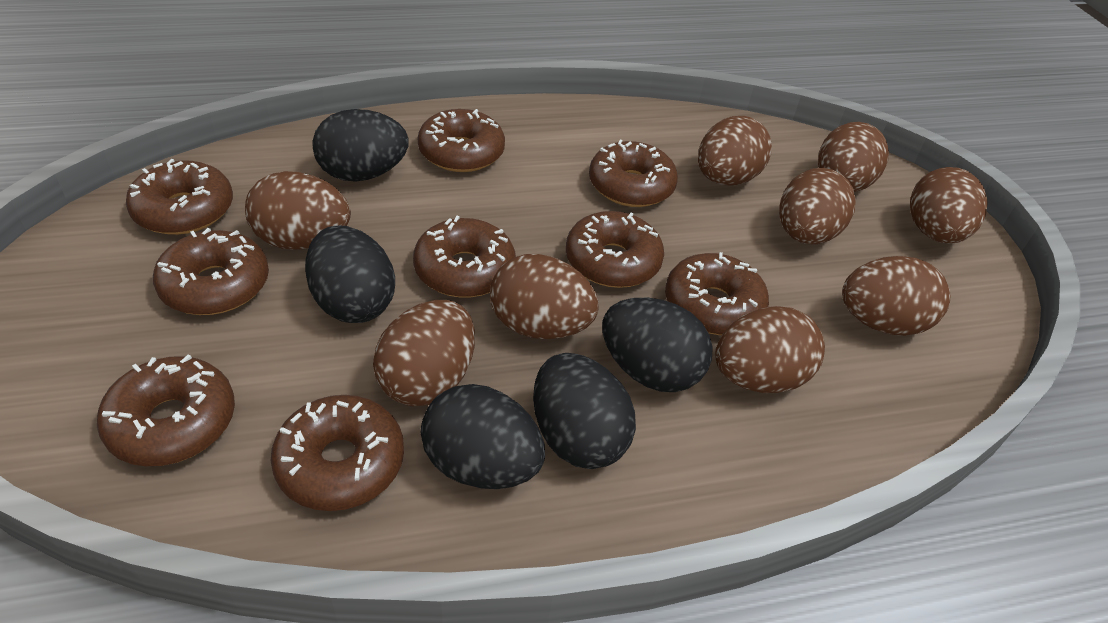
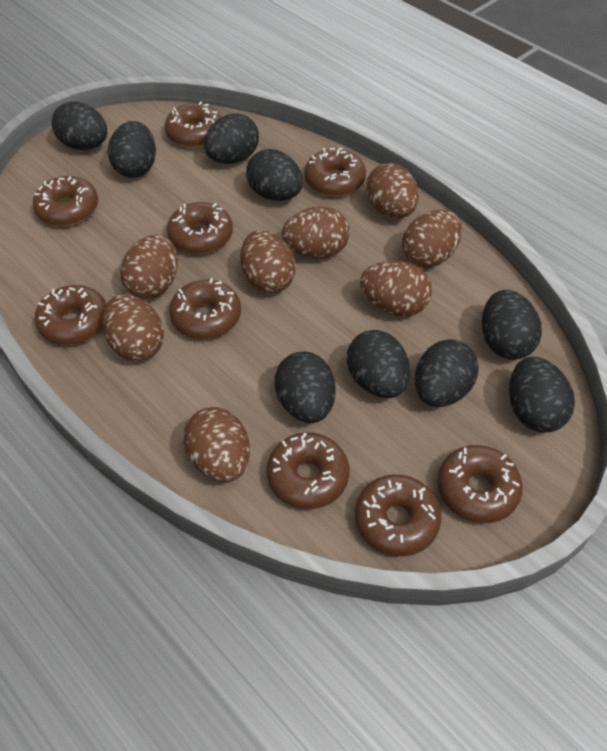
black egg: 5 -> 9
brown egg: 9 -> 8

